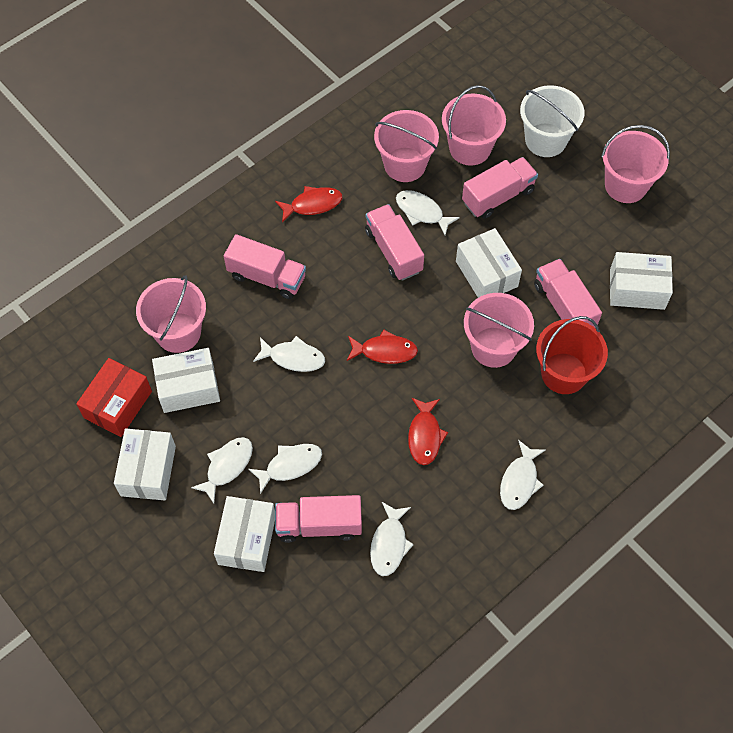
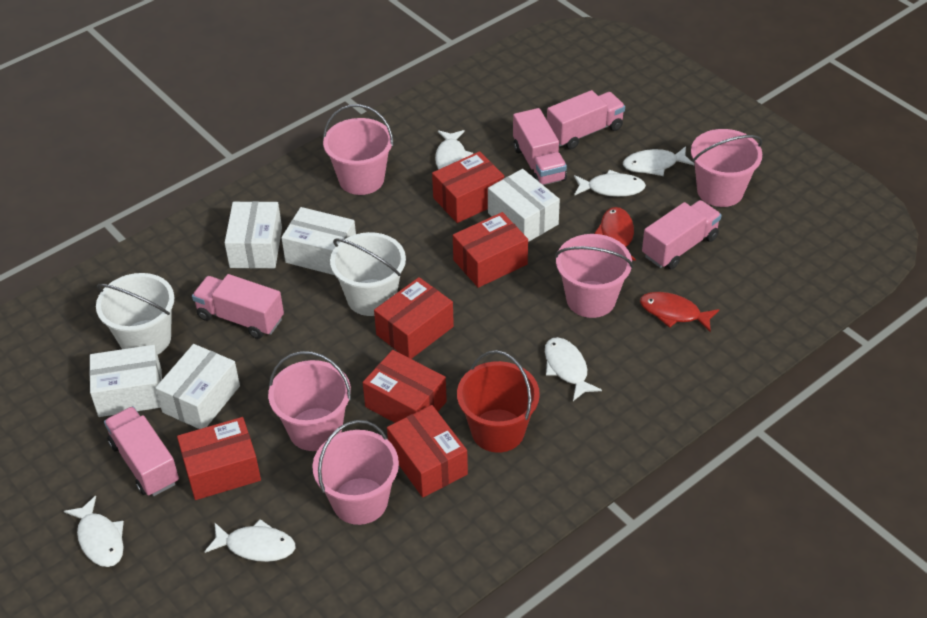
red box: 1 -> 6
red fish: 3 -> 2
white bucket: 1 -> 2

